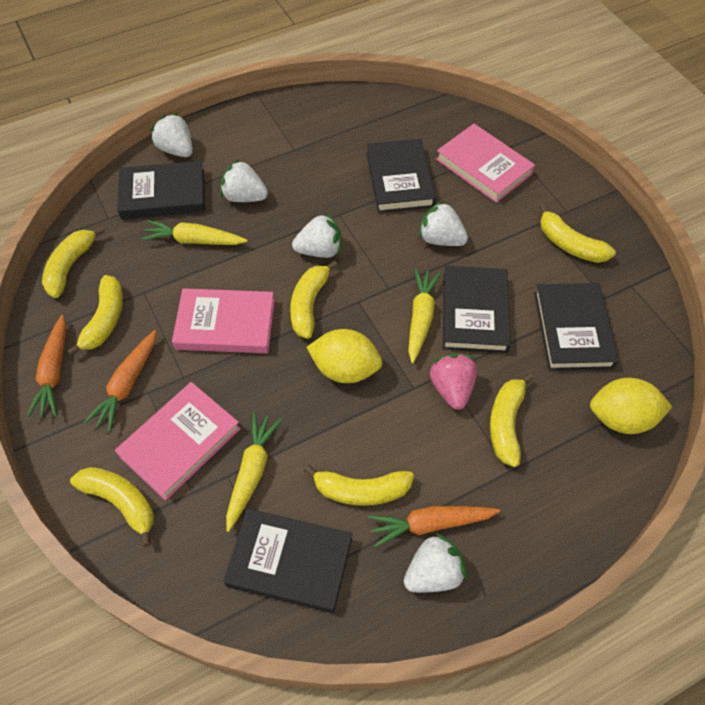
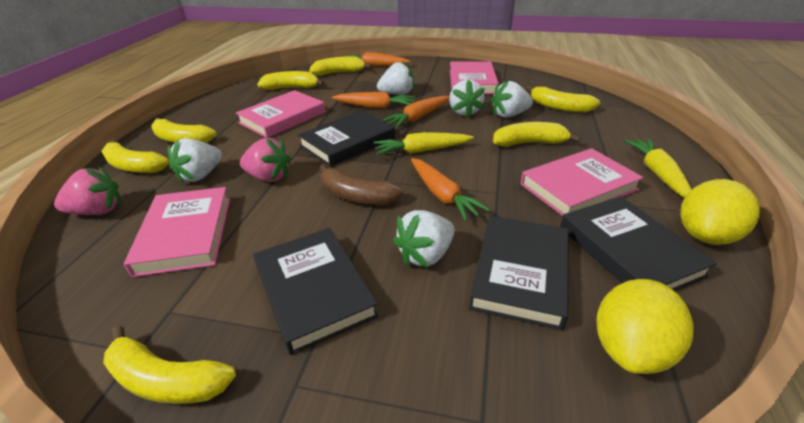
black book: 5 -> 4
brown banana: 0 -> 1
orange carrot: 3 -> 4
pink book: 3 -> 4
pink strawberry: 1 -> 2
yellow carrot: 3 -> 2

